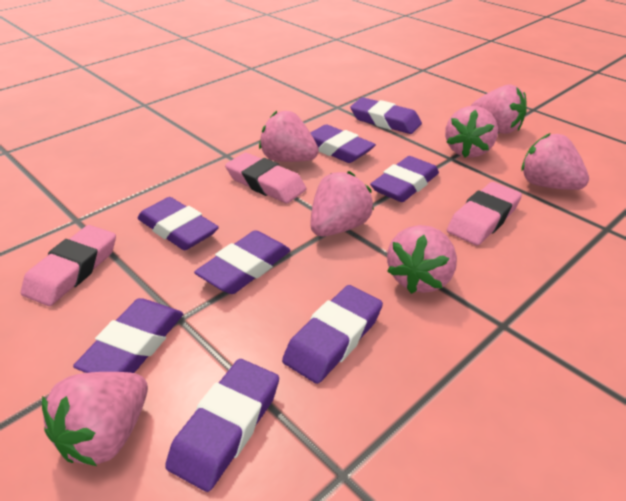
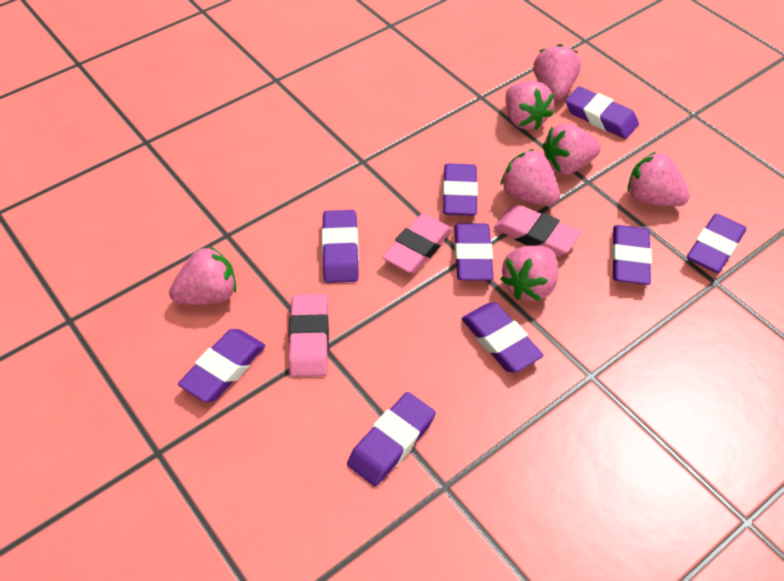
purple eraser: 8 -> 9

